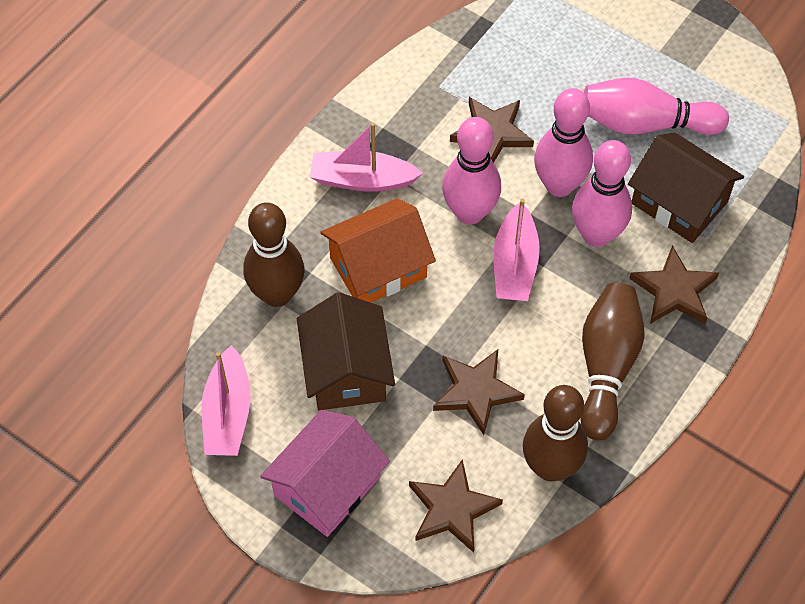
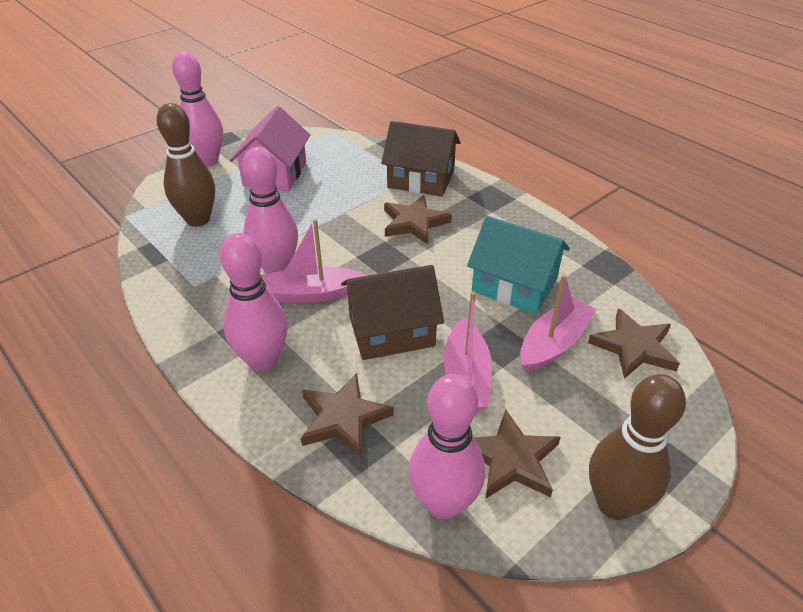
brown bowling pin: 3 -> 2
orange house: 1 -> 0
turquoise house: 0 -> 1

